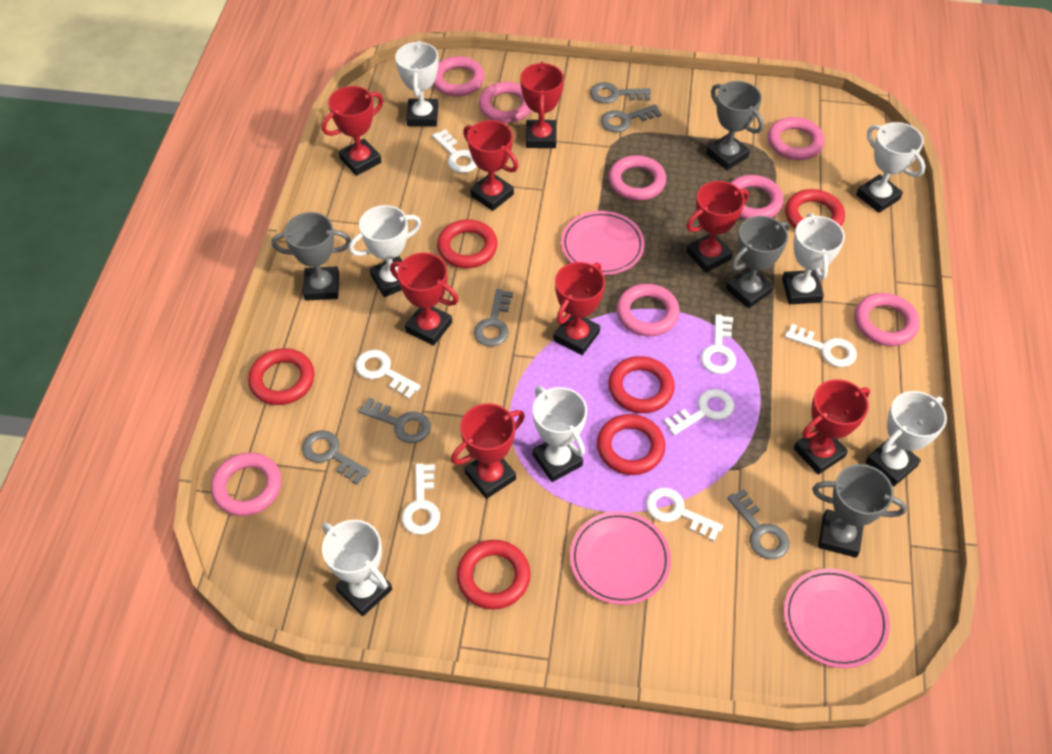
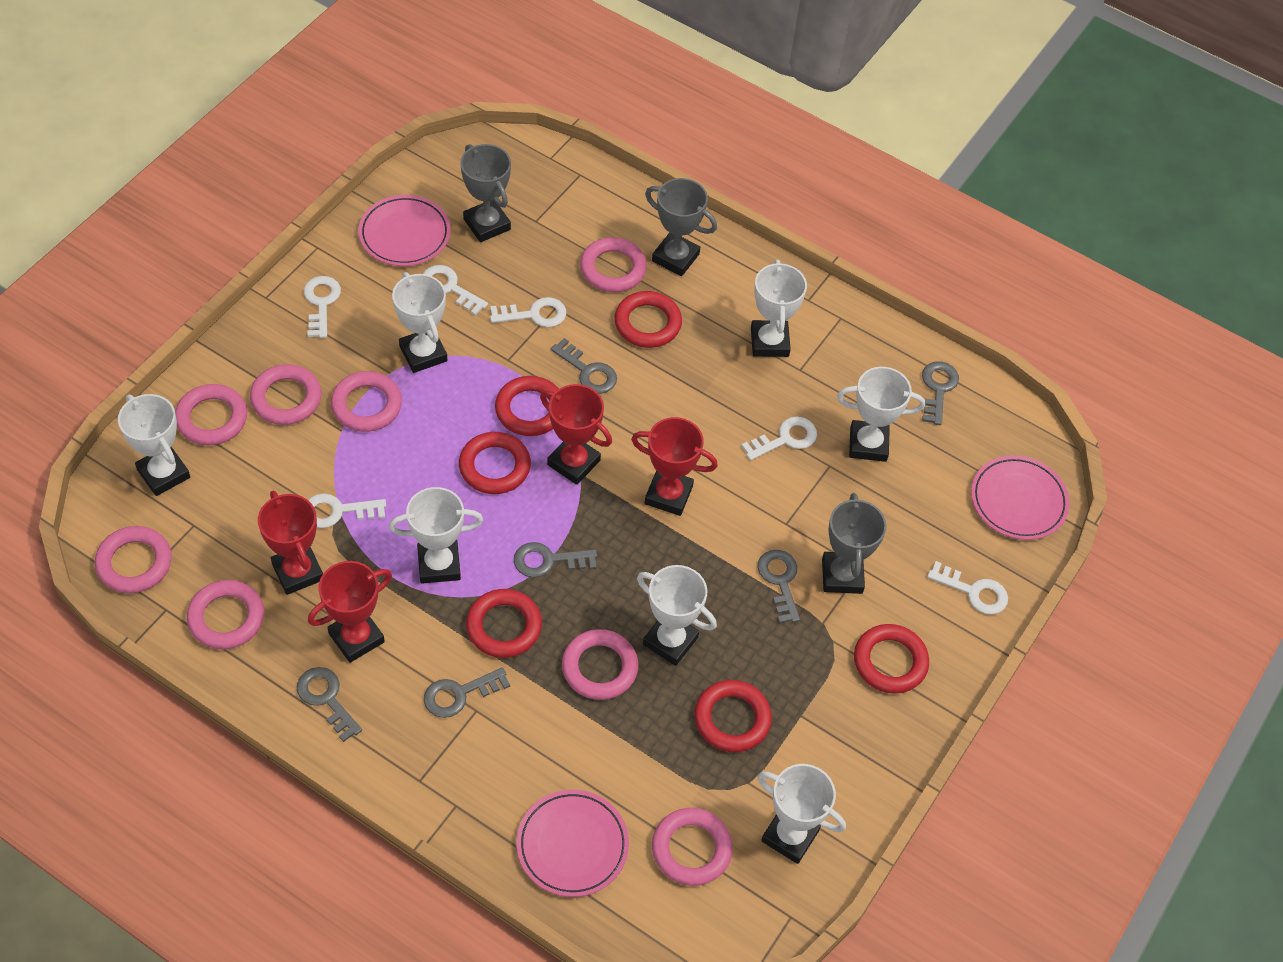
grey trophy: 4 -> 3
red trophy: 8 -> 4
white key: 7 -> 6

